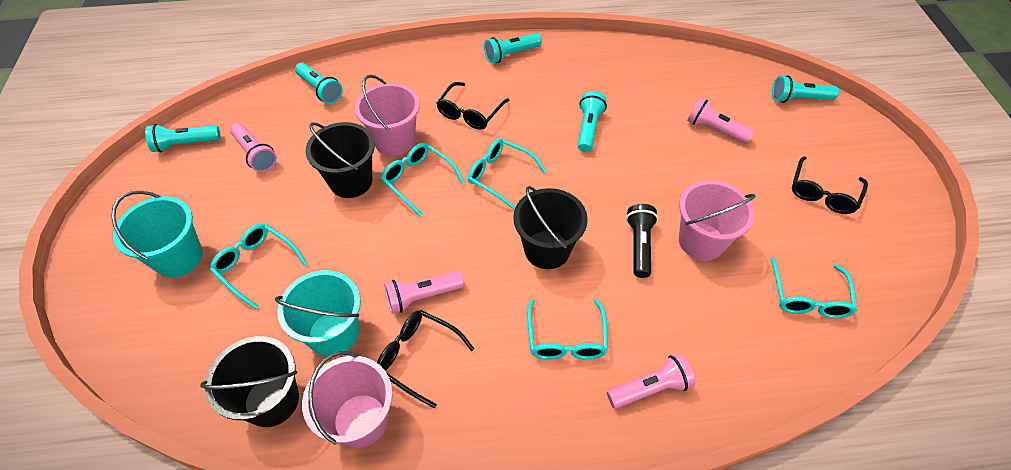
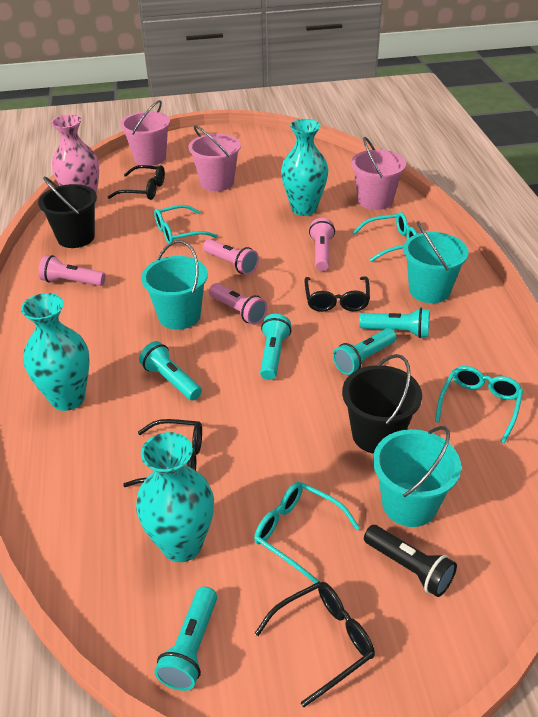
black bucket: 3 -> 2
black glasses: 3 -> 4
pink vase: 0 -> 1
turquoise bucket: 2 -> 3
turquoise glasses: 5 -> 4
turquoise vase: 0 -> 3

